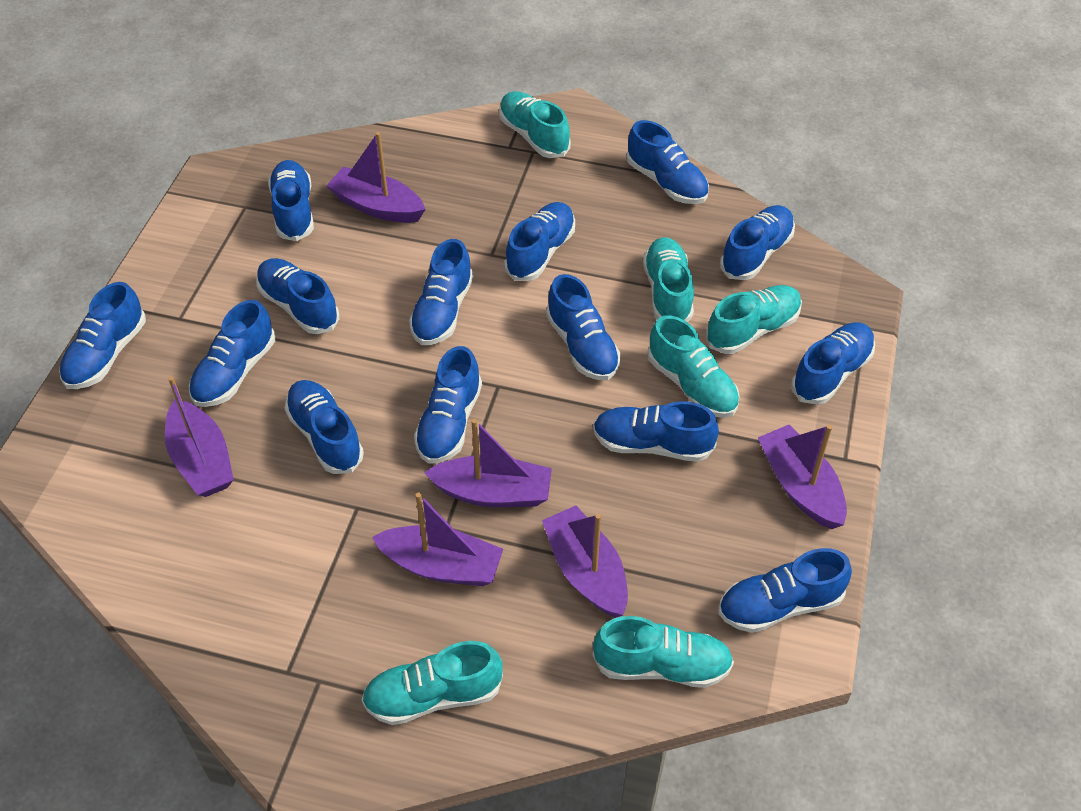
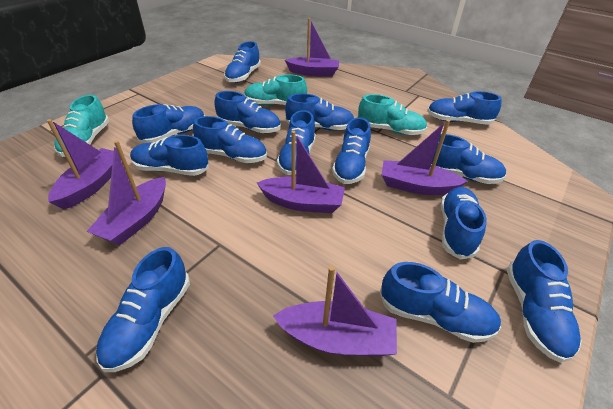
turquoise shoe: 6 -> 3

